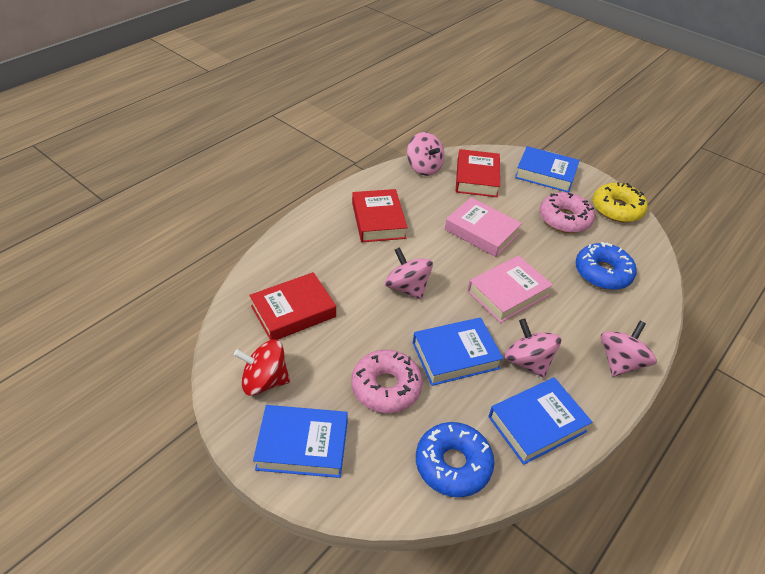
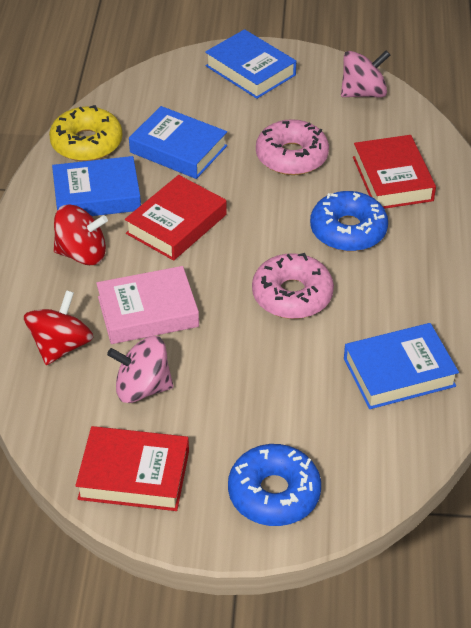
pink book: 2 -> 1
pink spinning top: 4 -> 2
red spinning top: 1 -> 2

